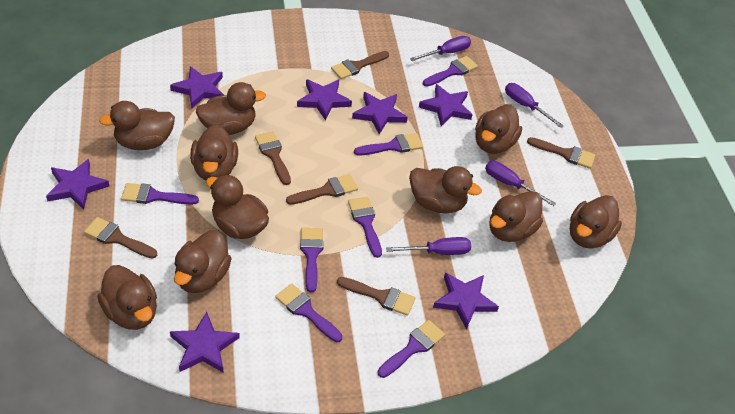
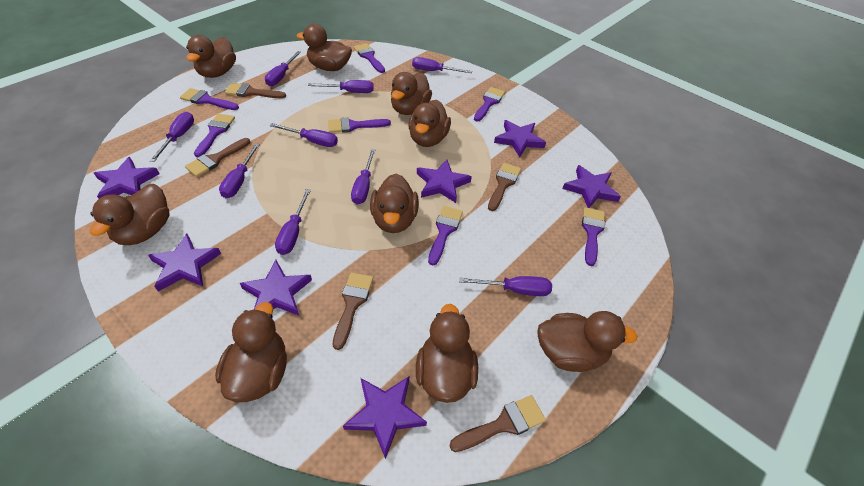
brown brush: 6 -> 5
brown duck: 10 -> 9
purple screwdriver: 4 -> 9

